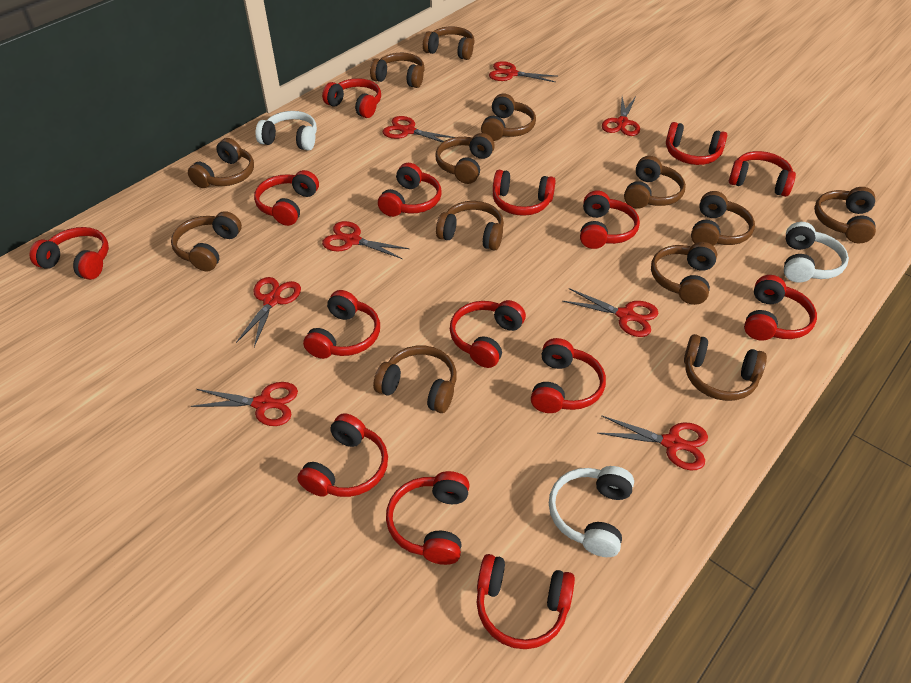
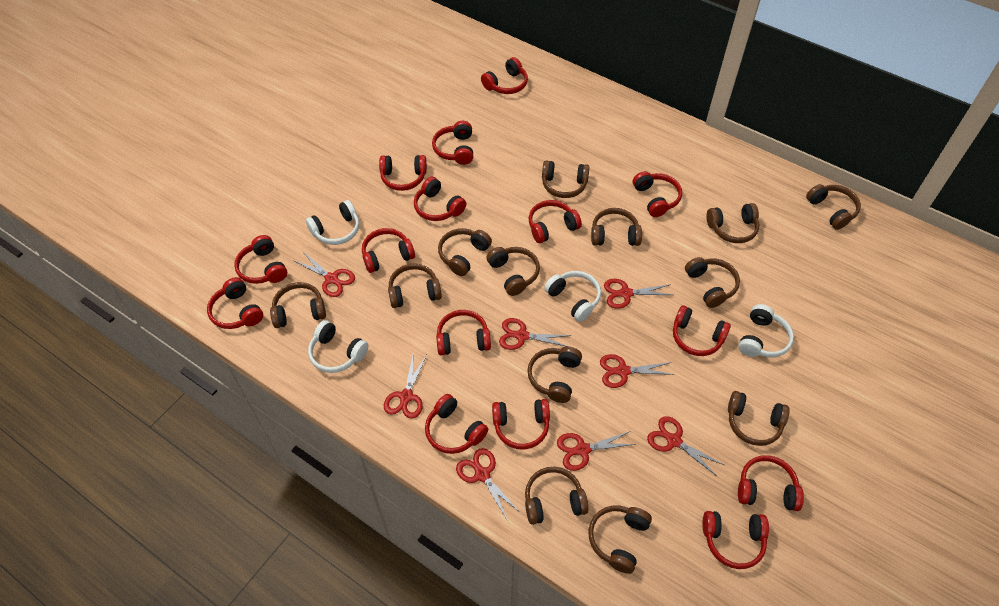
white headphones: 3 -> 4

